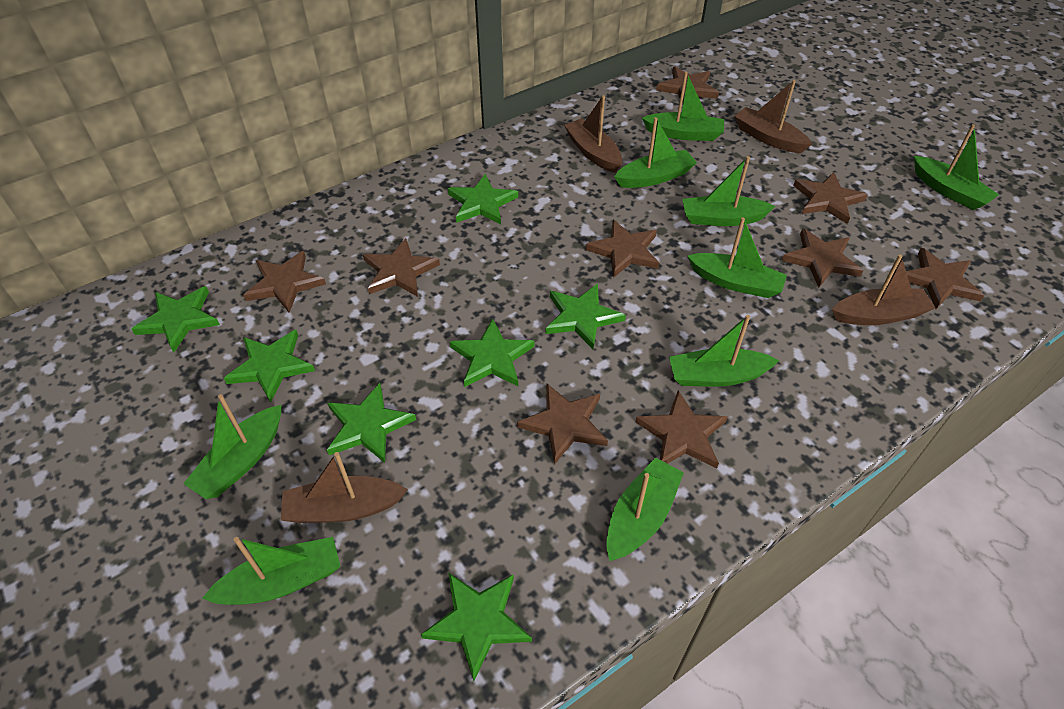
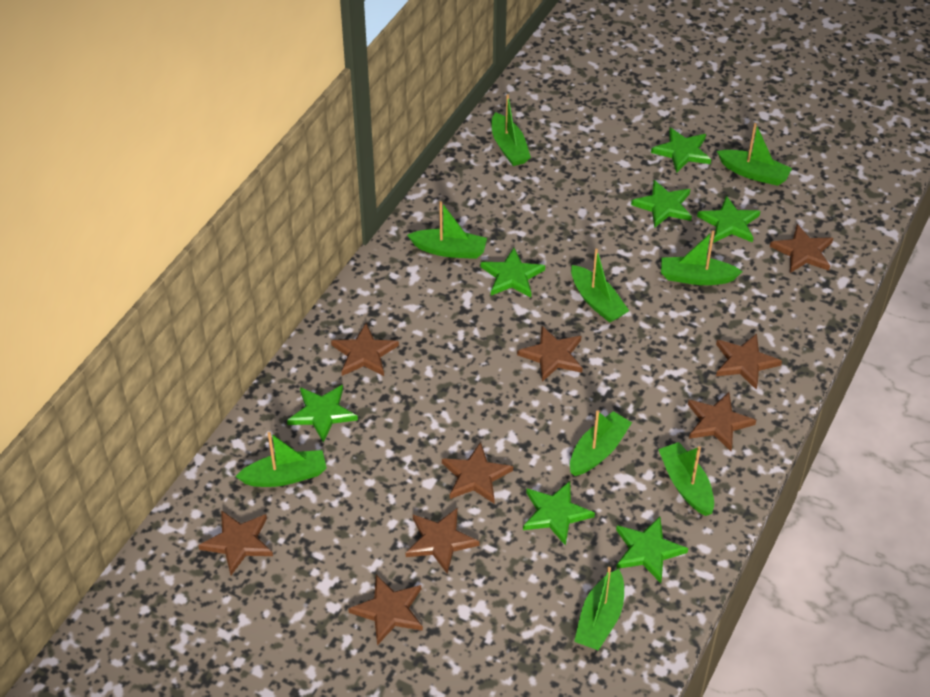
brown boat: 4 -> 0

